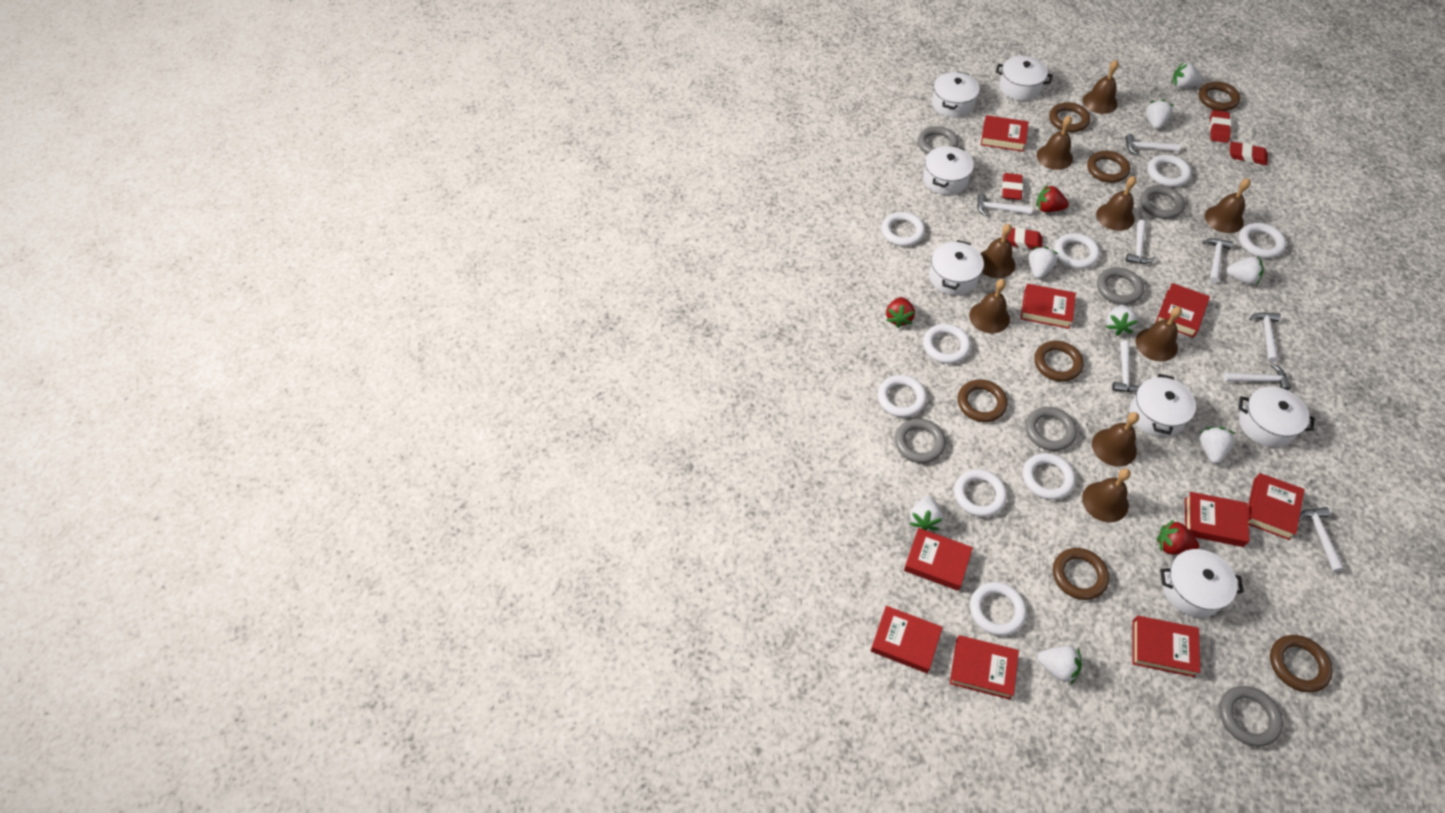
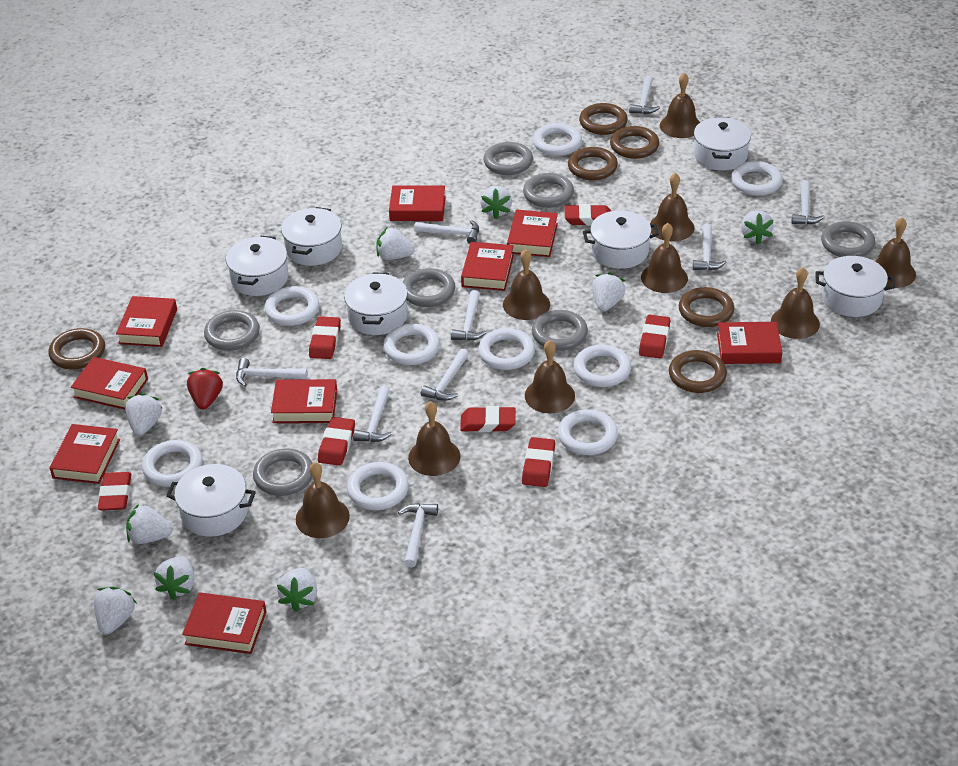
brown ring: 7 -> 6
grey ring: 6 -> 7
red eraser: 4 -> 7
red strawberry: 3 -> 1
white hammer: 8 -> 9
white strawberry: 8 -> 9

